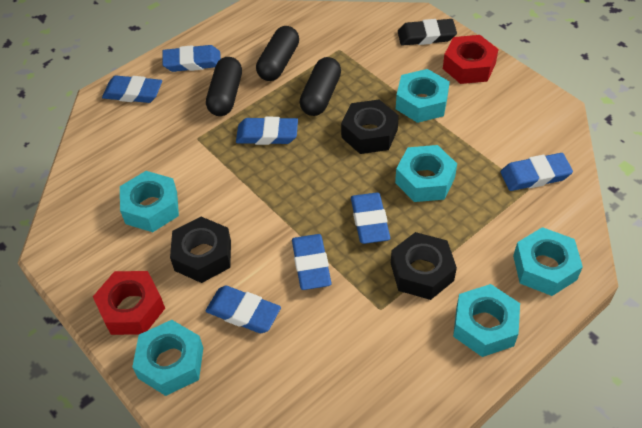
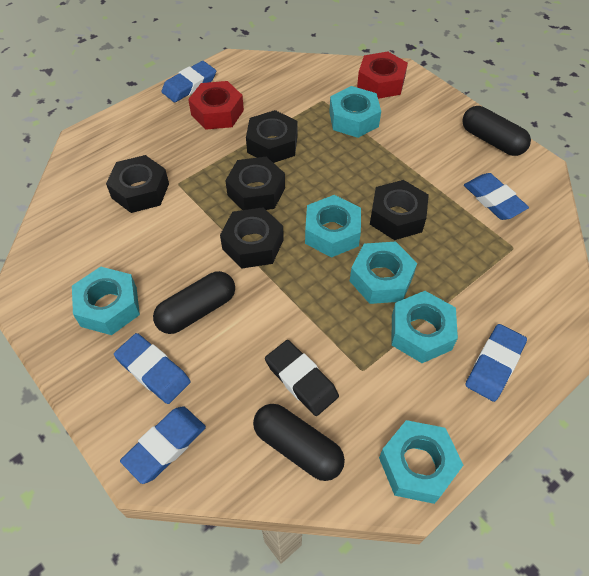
black nut: 3 -> 5
blue eraser: 7 -> 5

